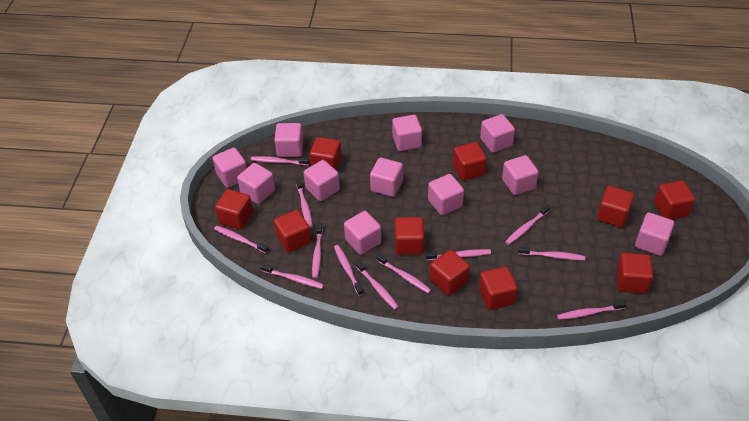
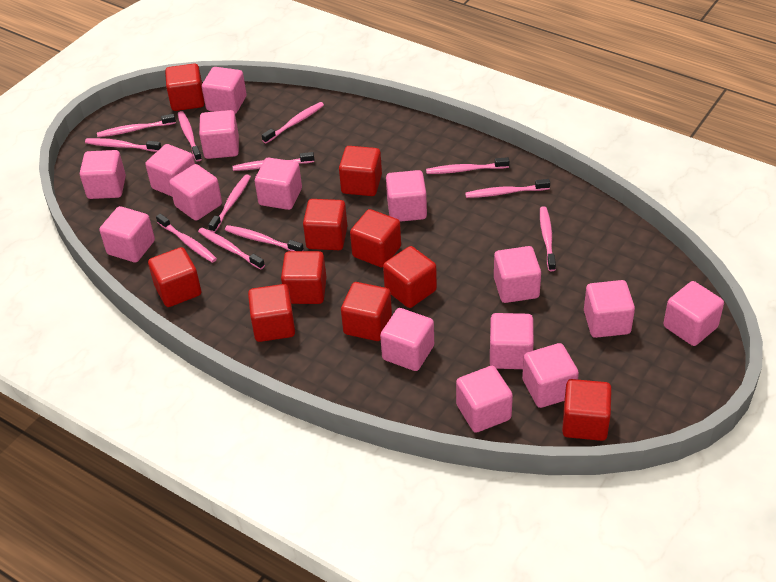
pink cube: 11 -> 15

